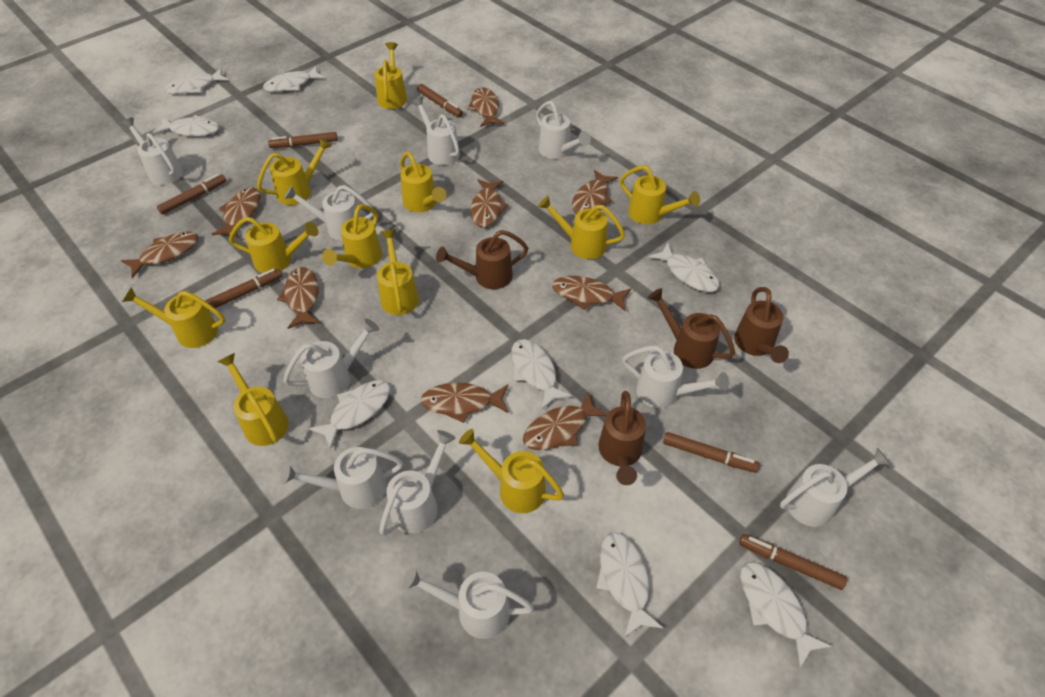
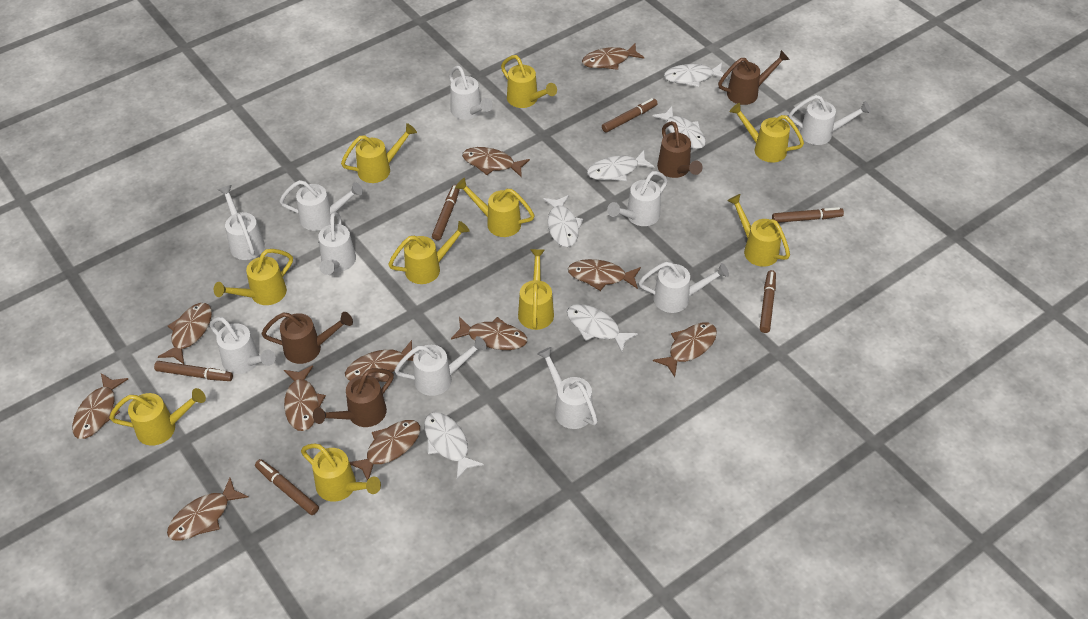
brown fish: 9 -> 11
white fish: 8 -> 6
yellow watering can: 11 -> 10

